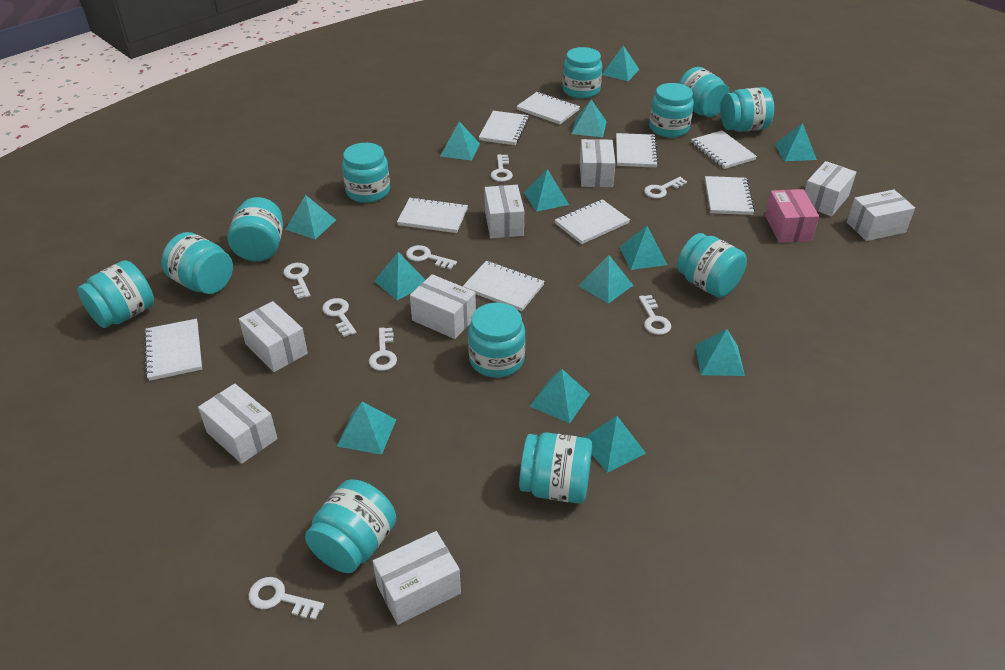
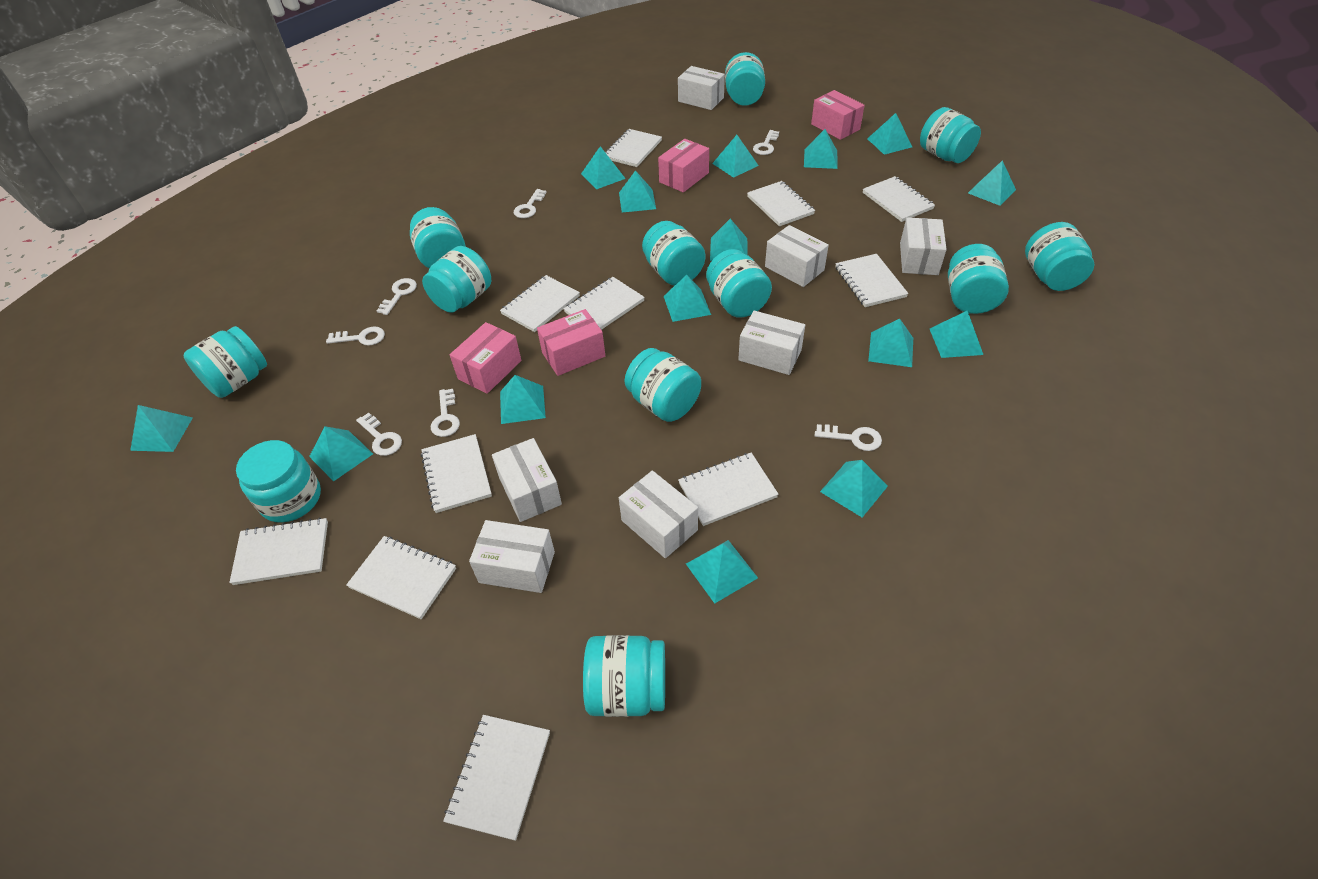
pink box: 1 -> 4
turquoise pyramid: 13 -> 15
white box: 8 -> 7
white key: 8 -> 7
white notebook: 9 -> 11

